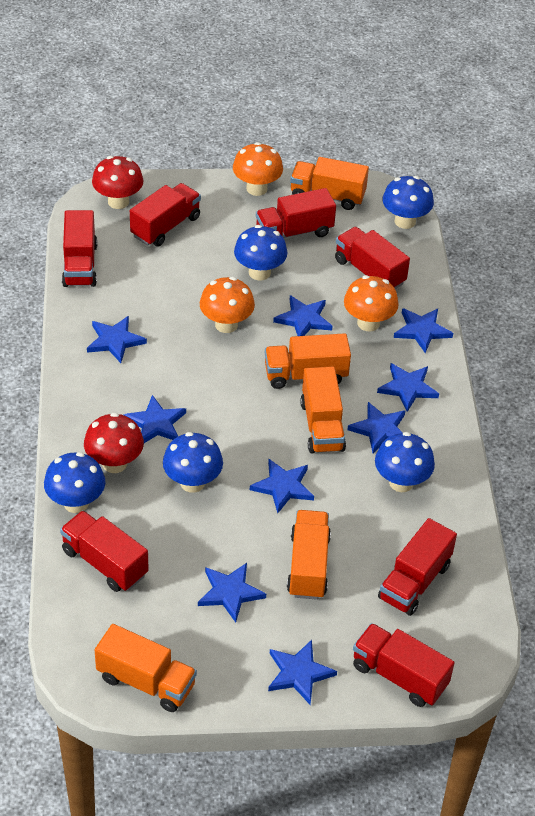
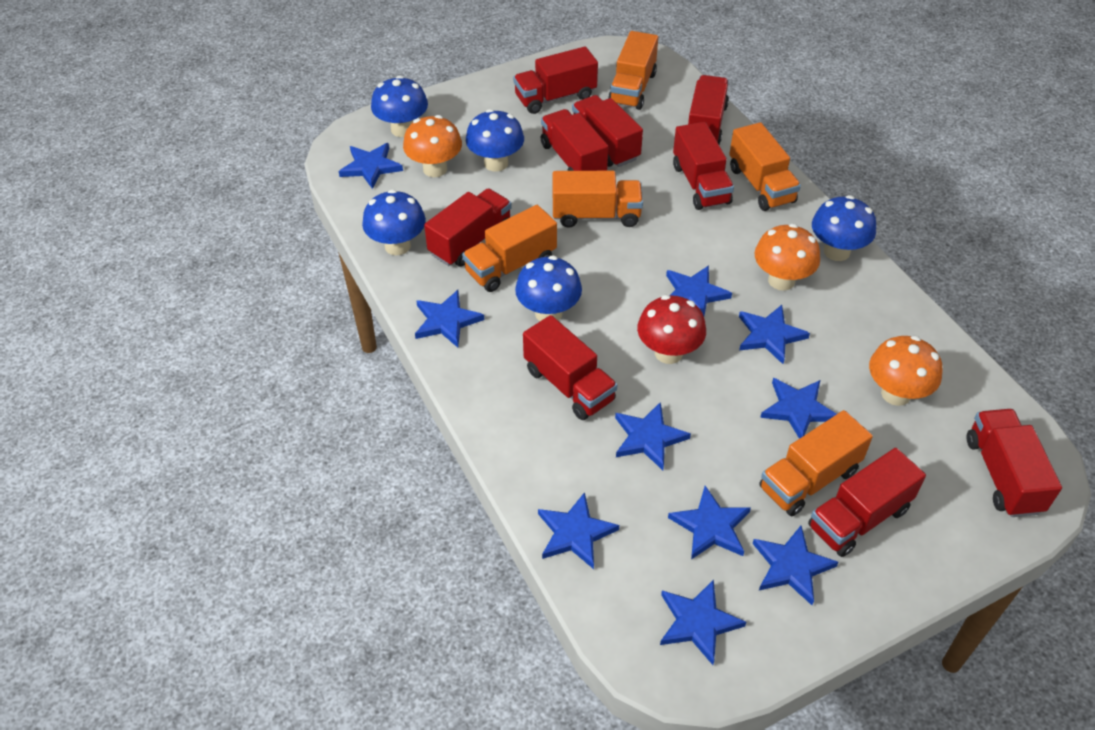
blue star: 9 -> 10
red mushroom: 2 -> 1
red truck: 7 -> 9

